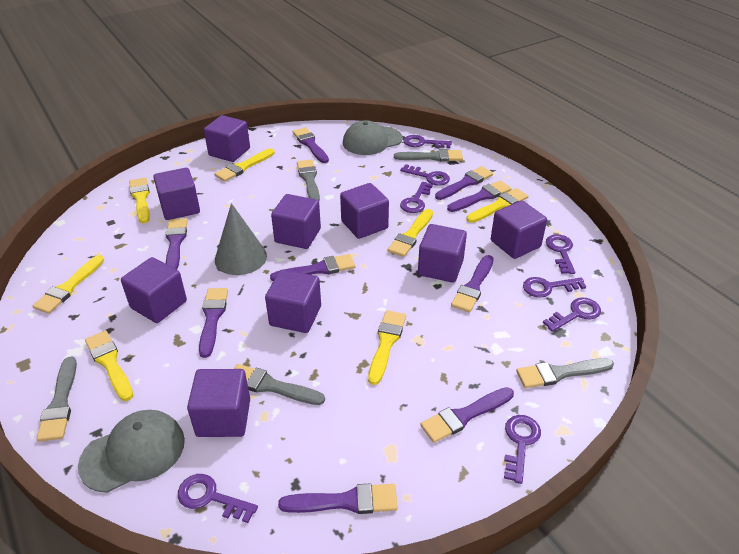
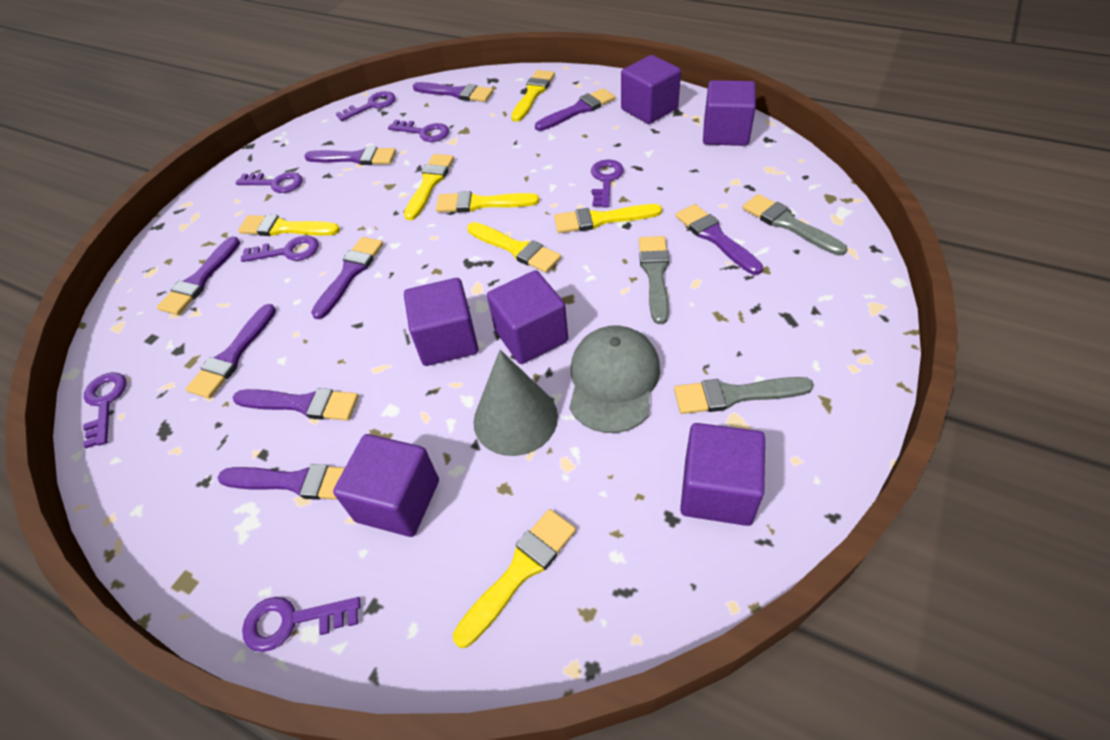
grey brush: 5 -> 3
grey cap: 2 -> 1
purple cube: 9 -> 6
purple key: 8 -> 7

